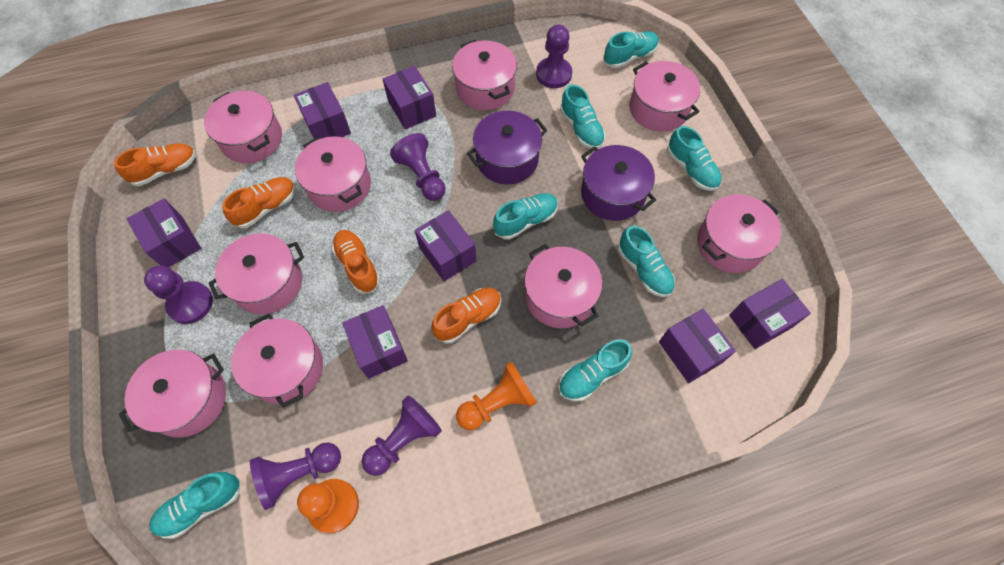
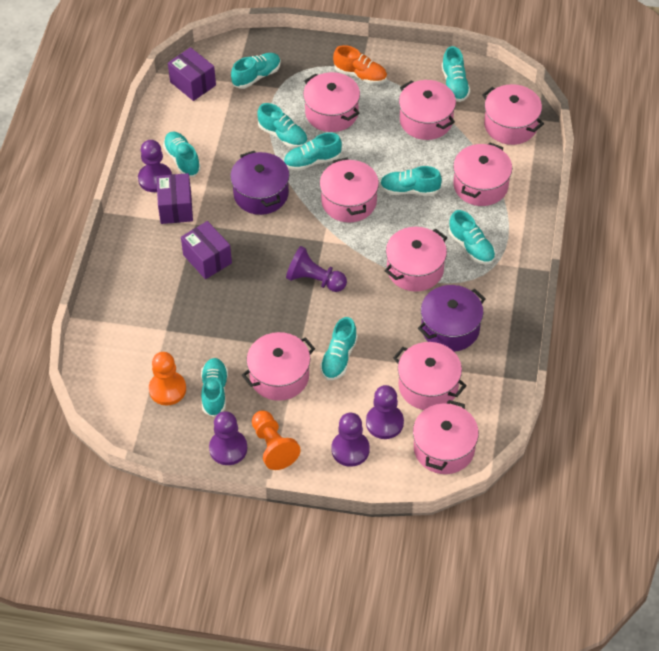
orange shoe: 4 -> 1
purple box: 7 -> 3
turquoise shoe: 7 -> 9

